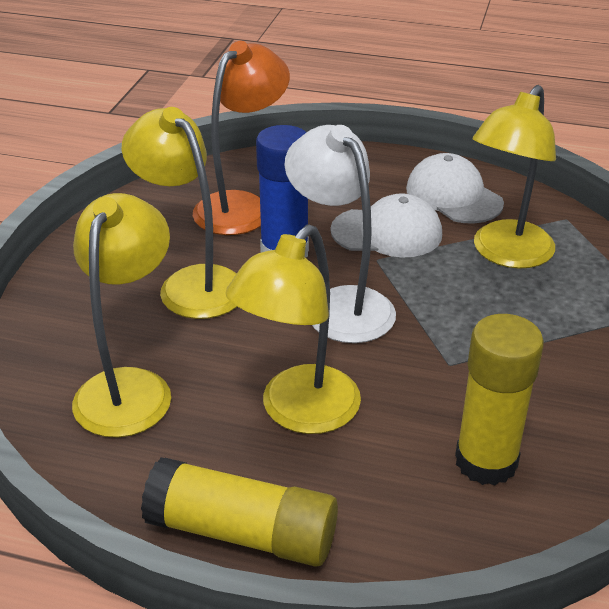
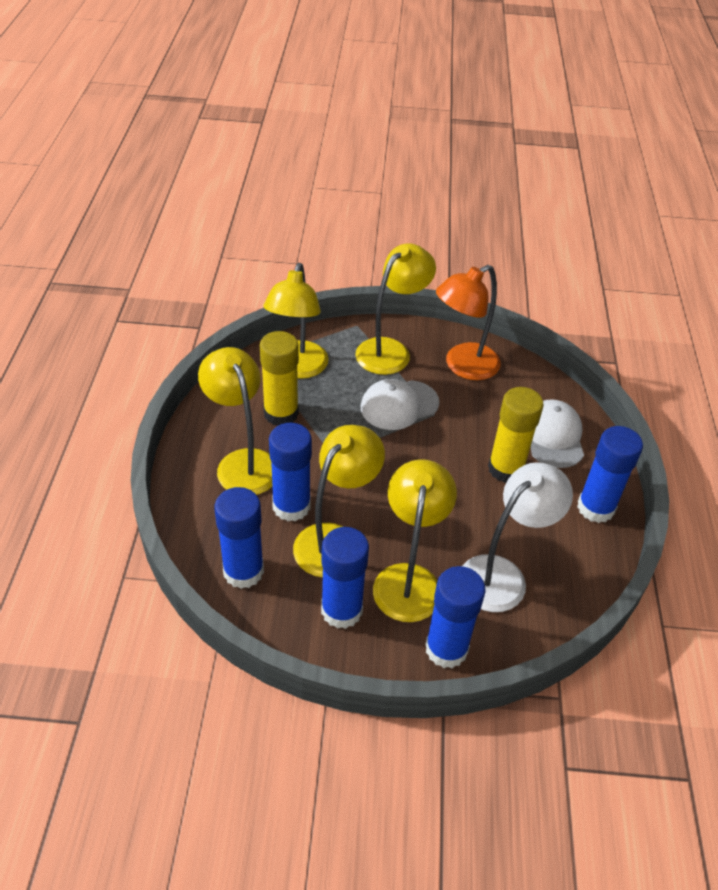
blue glue stick: 1 -> 5
yellow lamp: 4 -> 5

